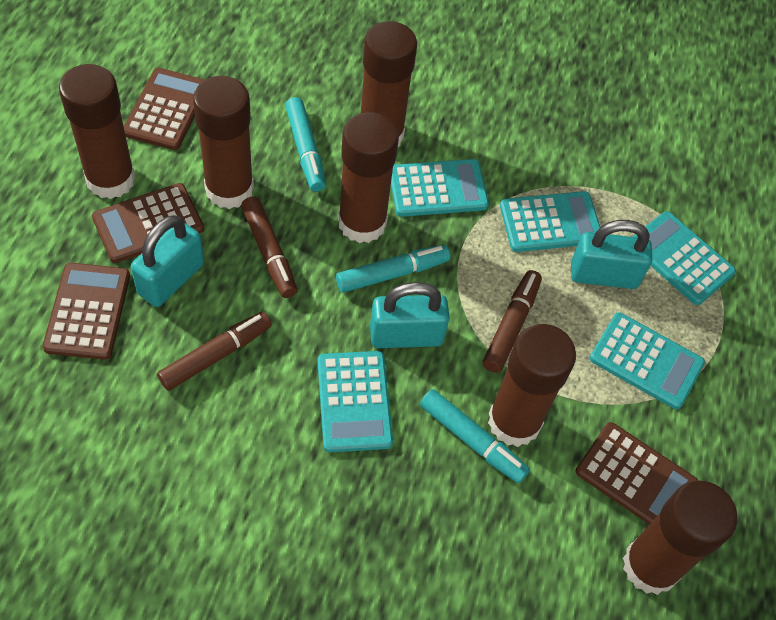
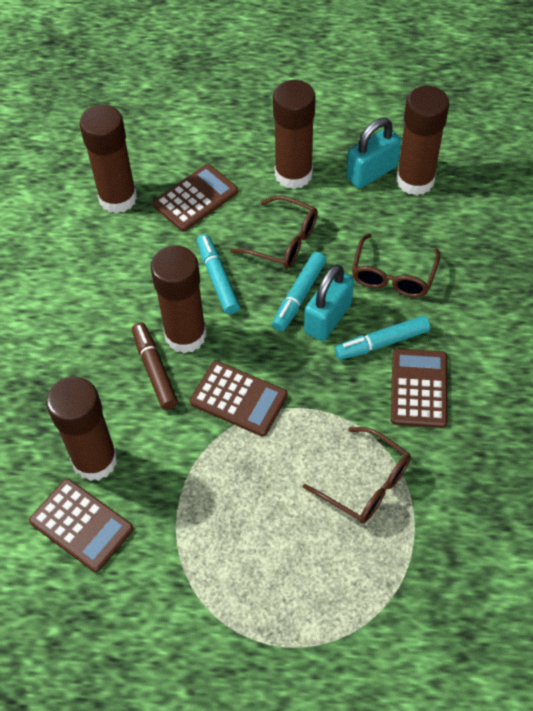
brown glasses: 0 -> 3
brown glue stick: 6 -> 5
brown marker: 3 -> 1
turquoise calculator: 5 -> 0
turquoise padlock: 3 -> 2

